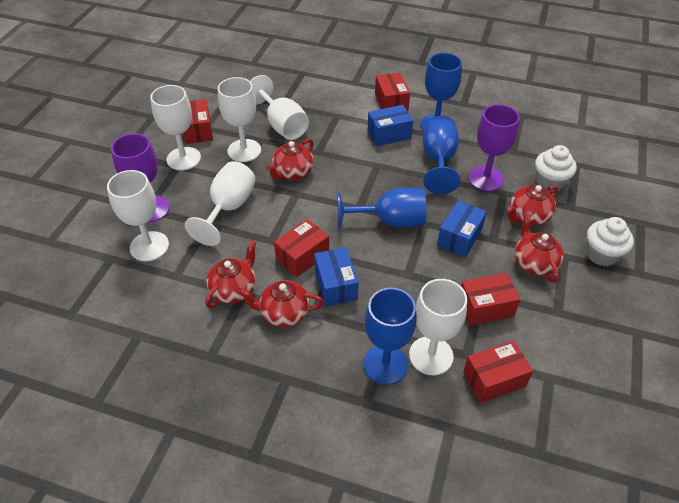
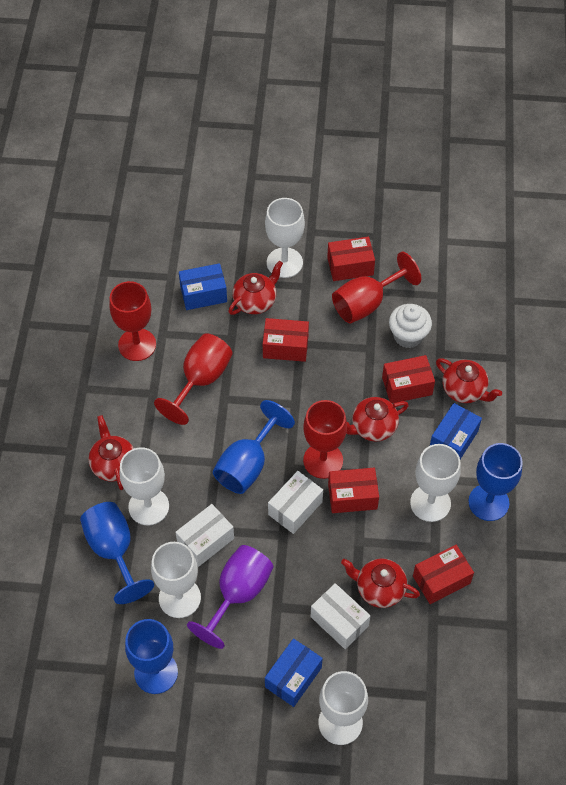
purple goblet: 2 -> 1
red goblet: 0 -> 4
white box: 0 -> 3
white cupcake: 2 -> 1
white goblet: 6 -> 5

